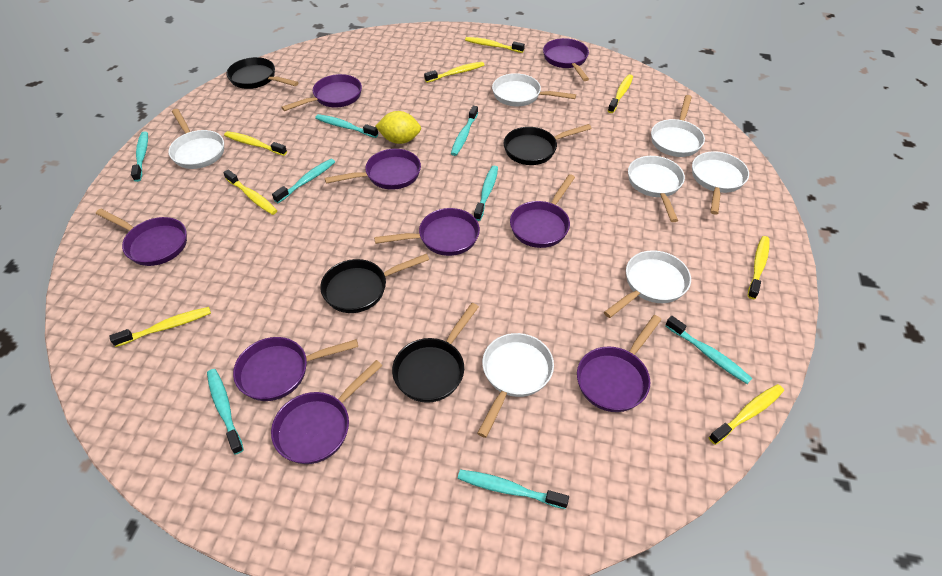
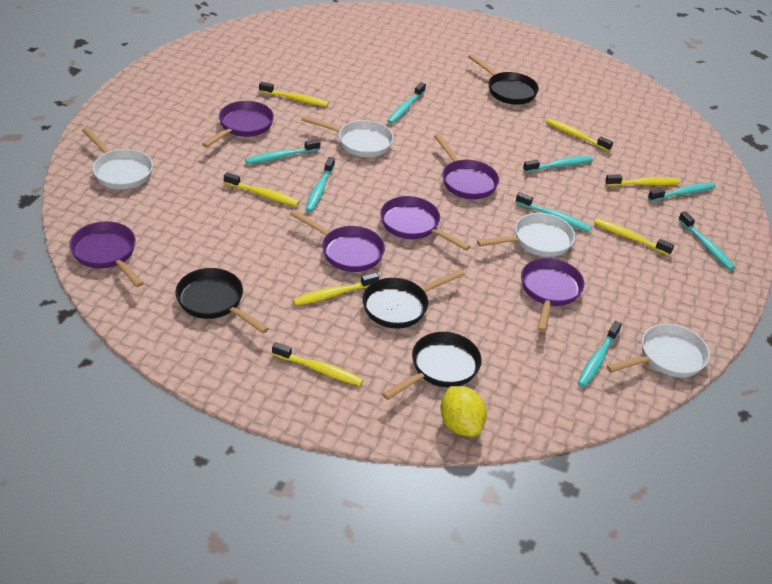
purple pan: 9 -> 6
white pan: 7 -> 4
yellow toothbrush: 8 -> 7

